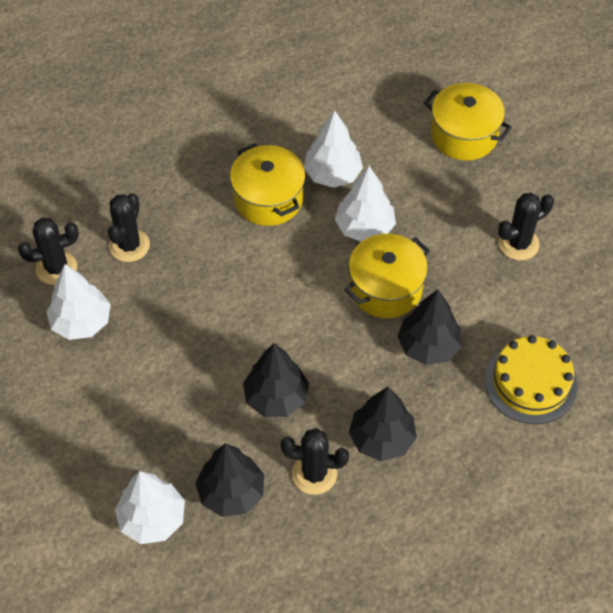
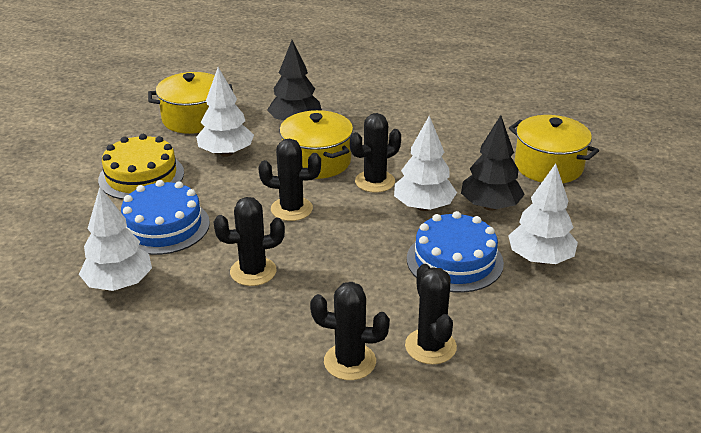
black cactus: 4 -> 5
black tree: 4 -> 2
blue cake: 0 -> 2

